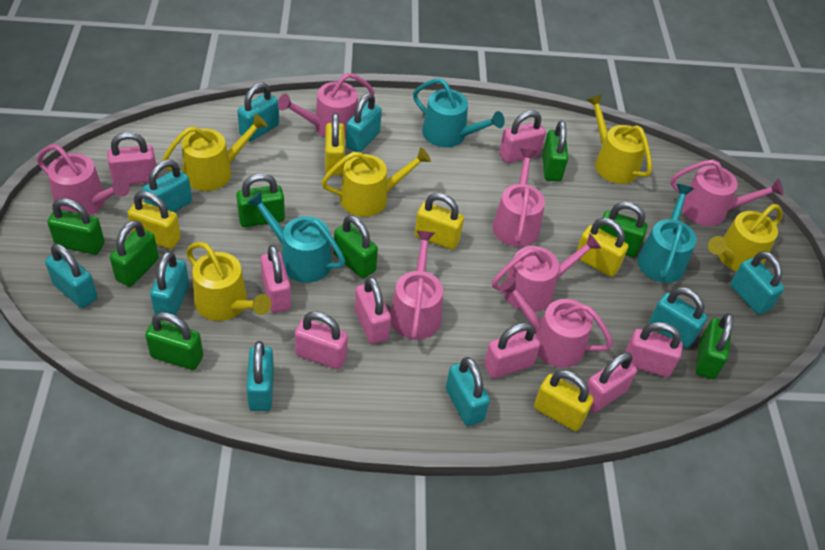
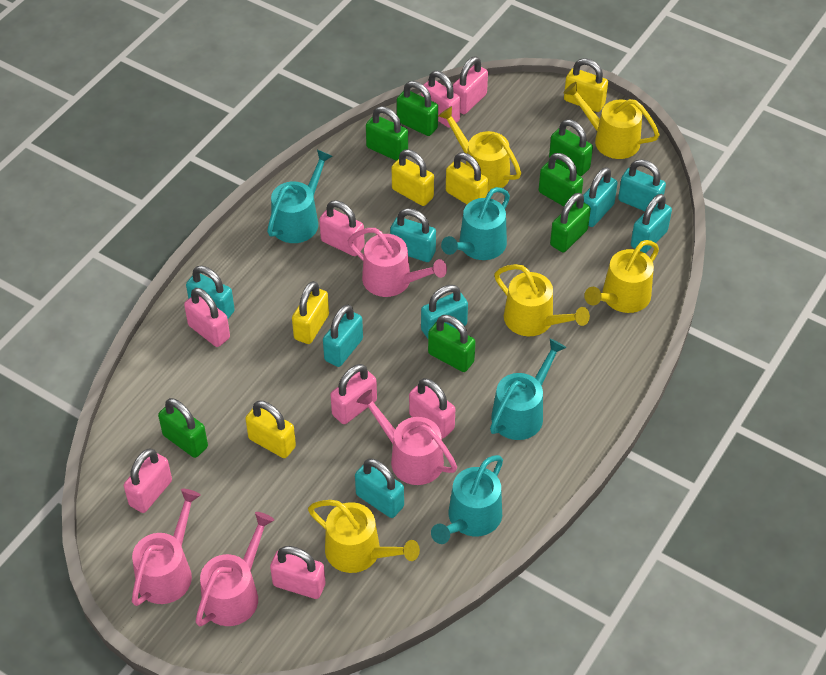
green padlock: 8 -> 7
pink watering can: 7 -> 4
turquoise padlock: 9 -> 8
turquoise watering can: 3 -> 4

